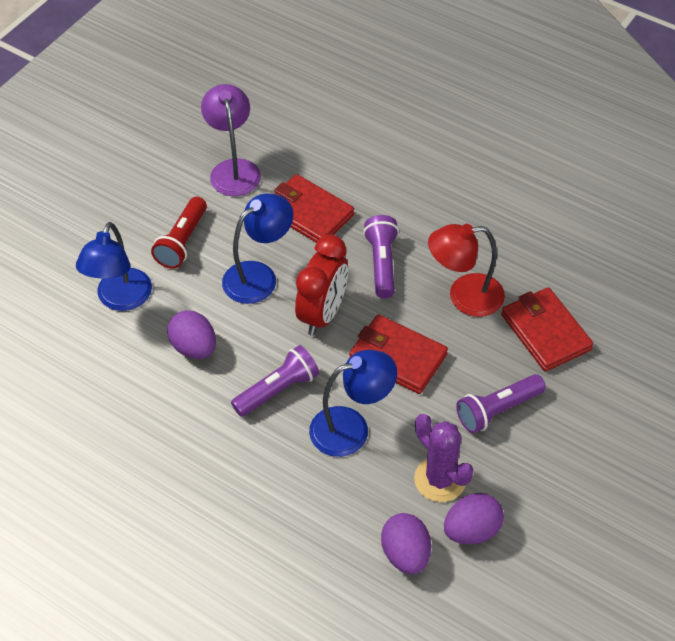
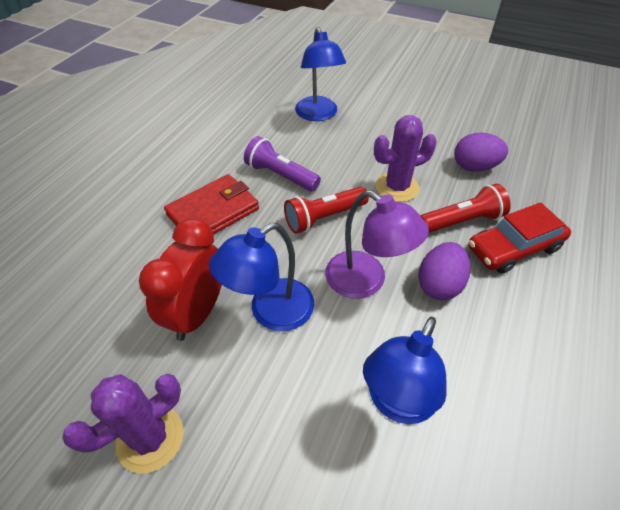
purple cactus: 1 -> 2
purple egg: 3 -> 2
purple flashlight: 3 -> 1
red car: 0 -> 1
red flashlight: 1 -> 2
red lamp: 1 -> 0
red wallet: 3 -> 1

